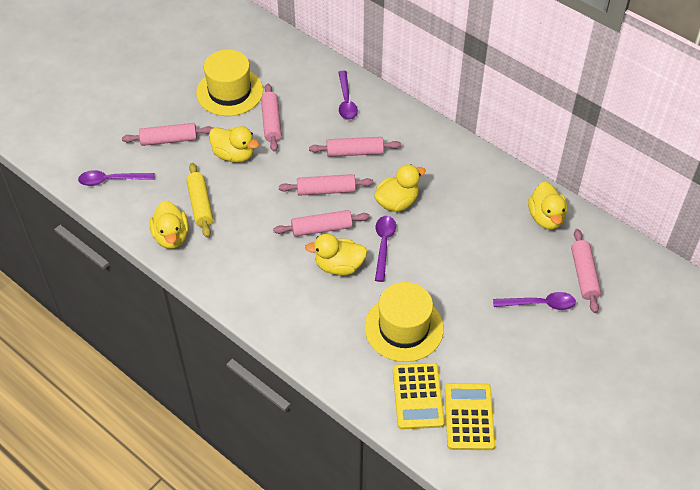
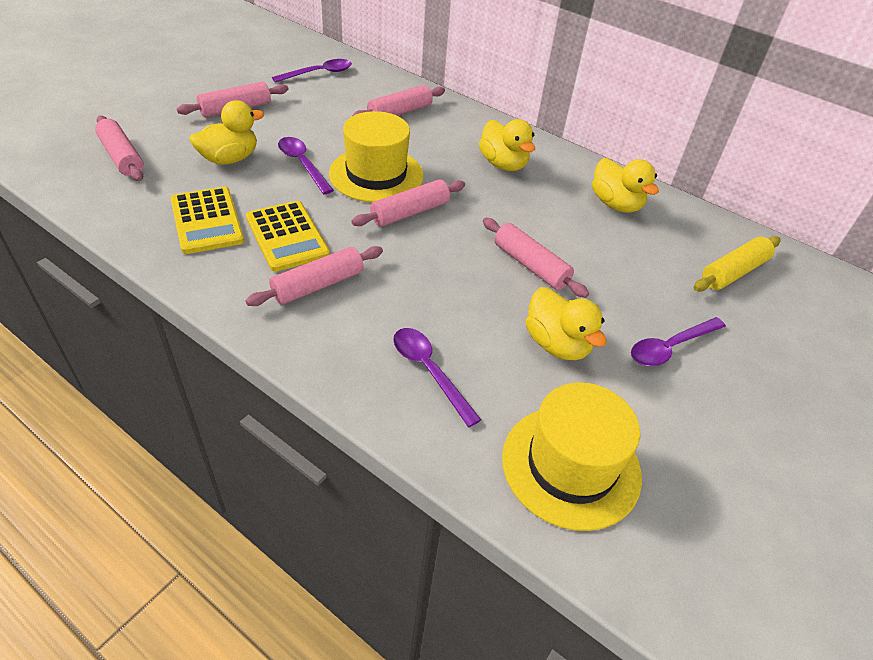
yellow duck: 5 -> 4

